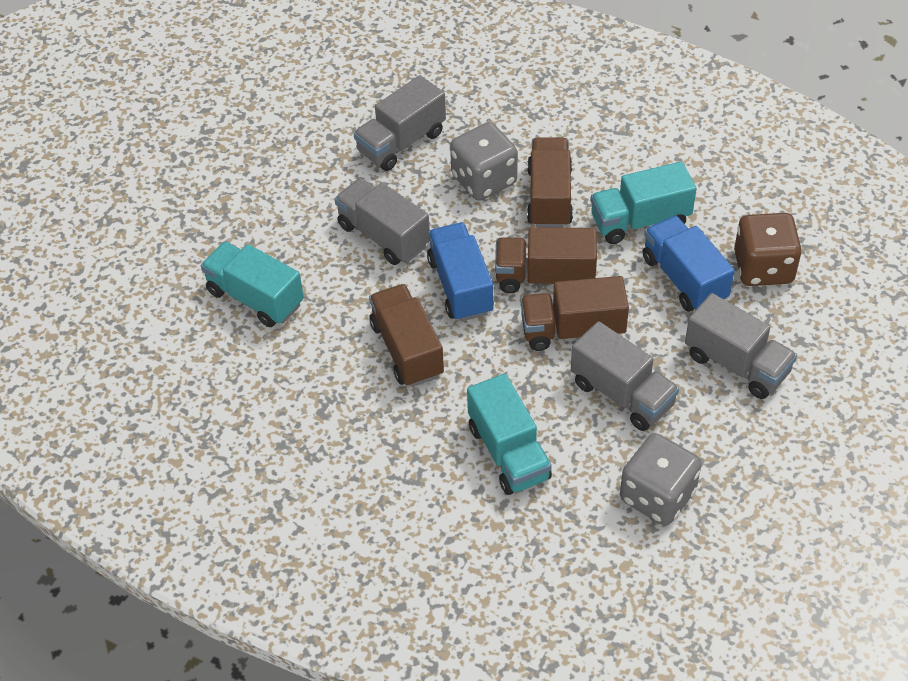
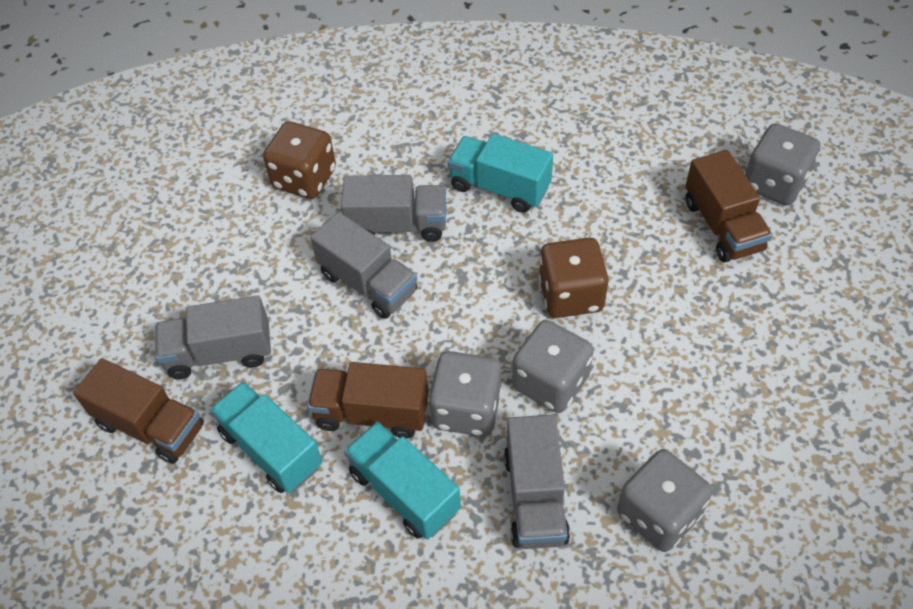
blue truck: 2 -> 0
brown dice: 1 -> 2
brown truck: 4 -> 3
grey dice: 2 -> 4

